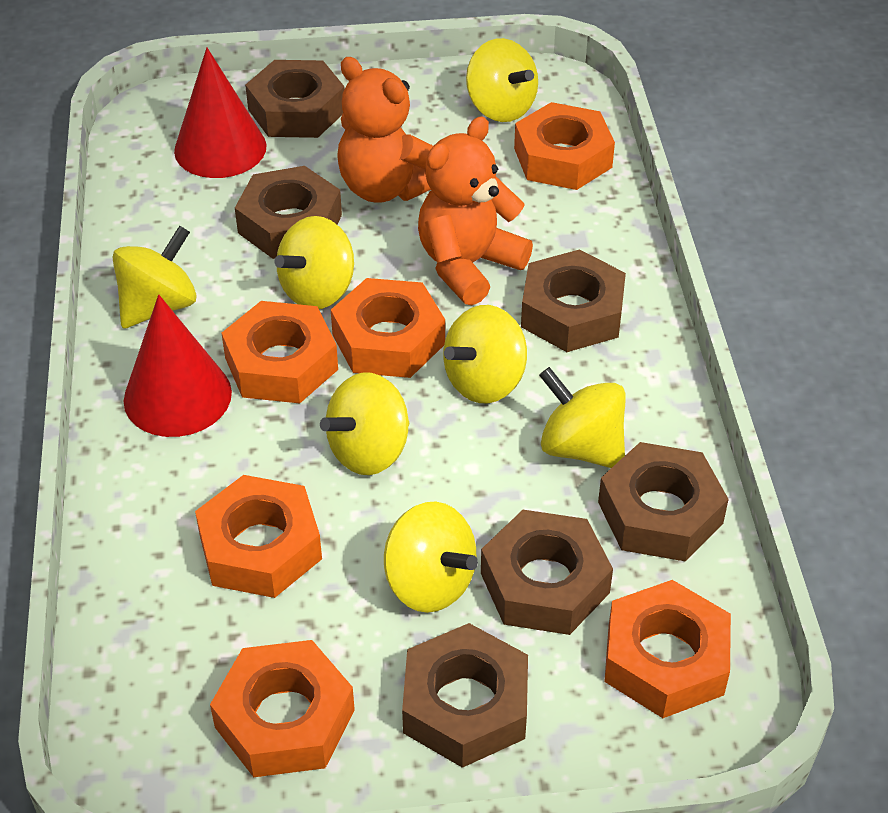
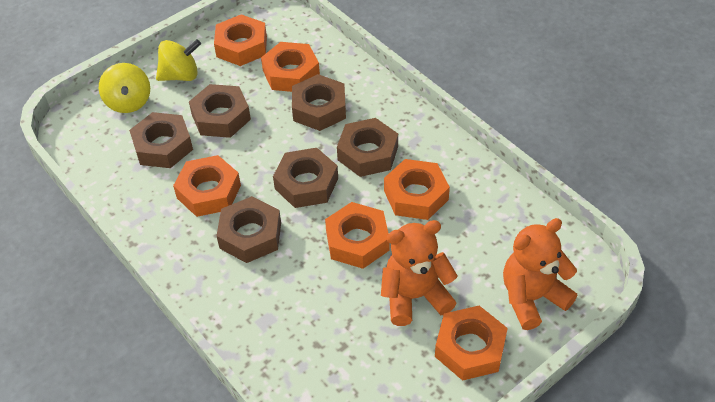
red cone: 2 -> 0
yellow spinning top: 7 -> 2

